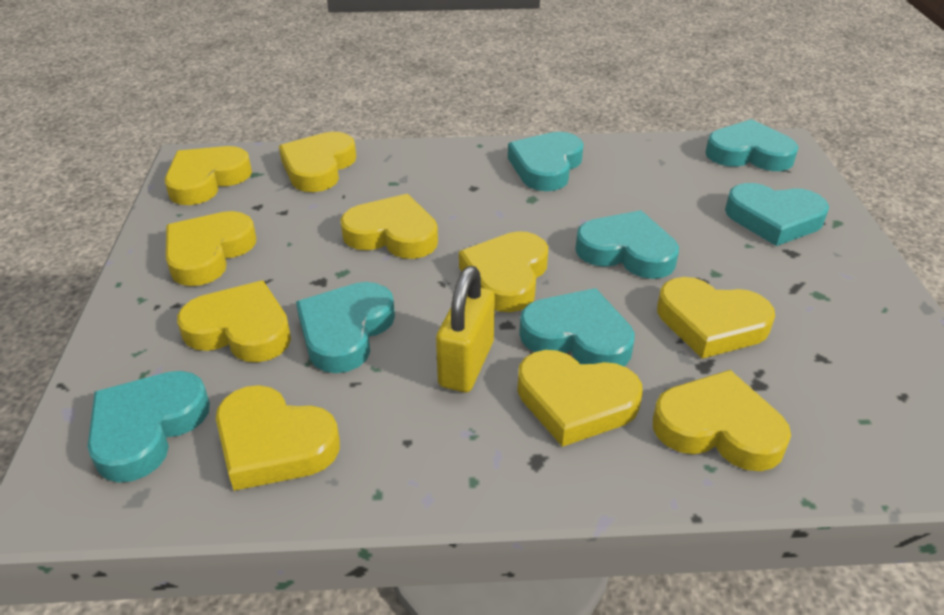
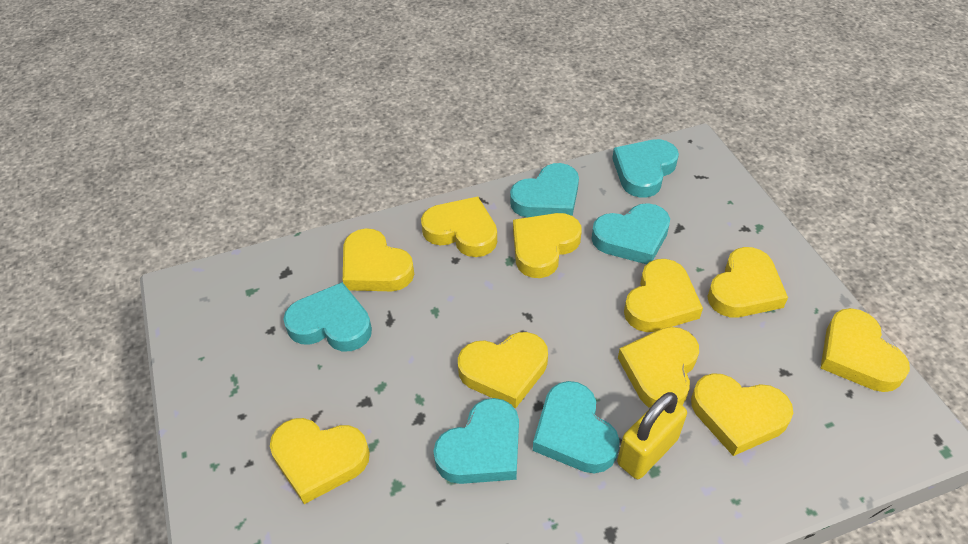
turquoise heart: 7 -> 6

